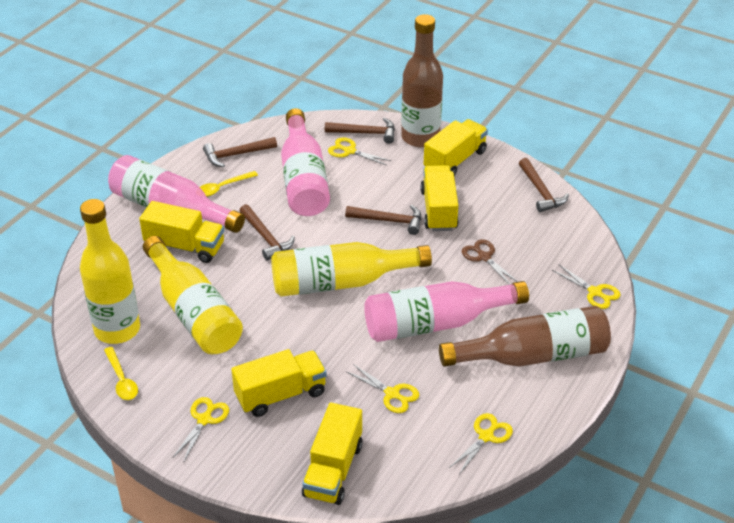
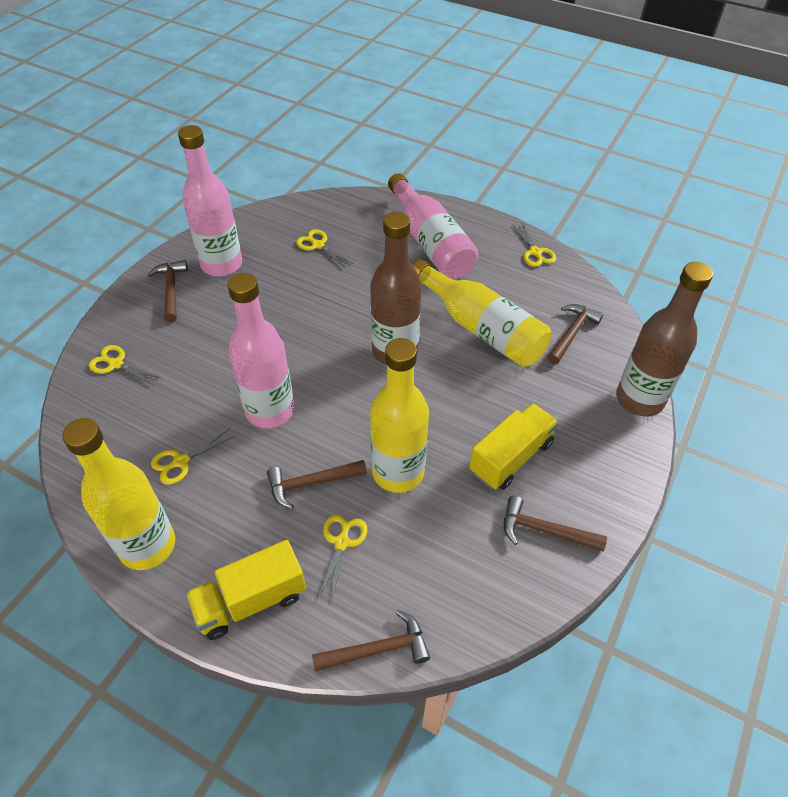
brown scissors: 1 -> 0
yellow spoon: 2 -> 0
yellow truck: 5 -> 2

